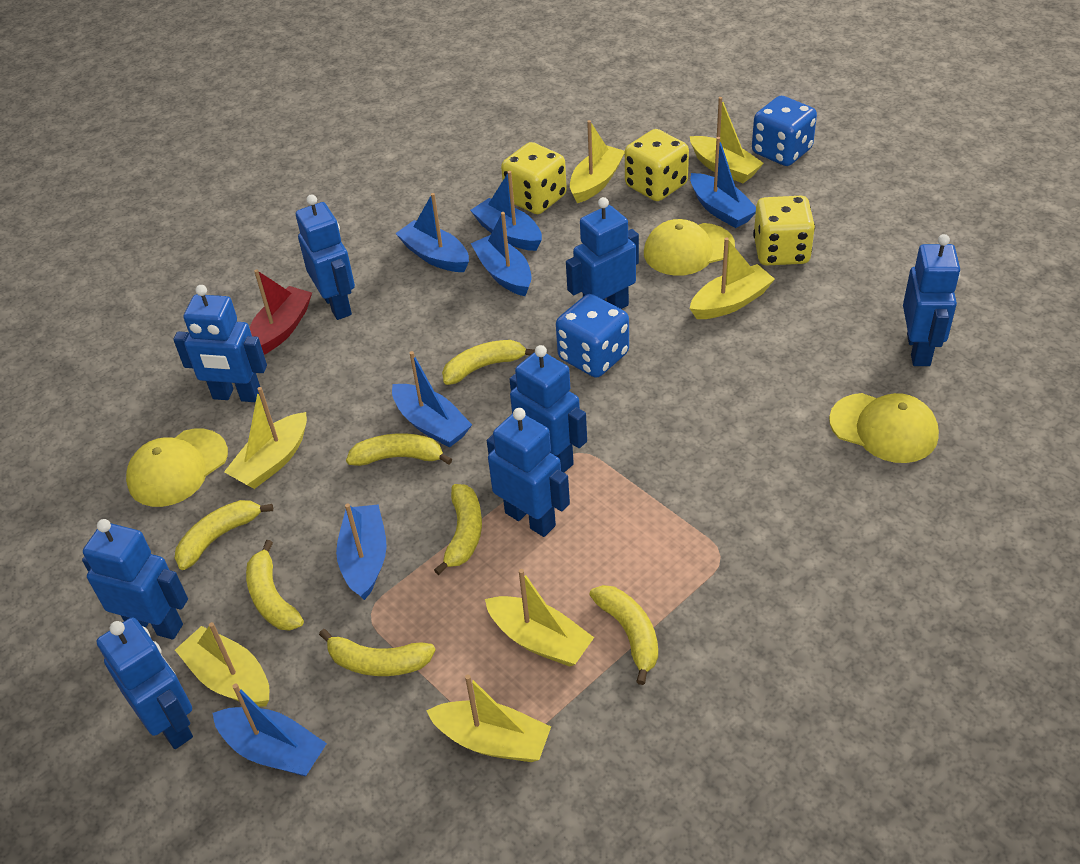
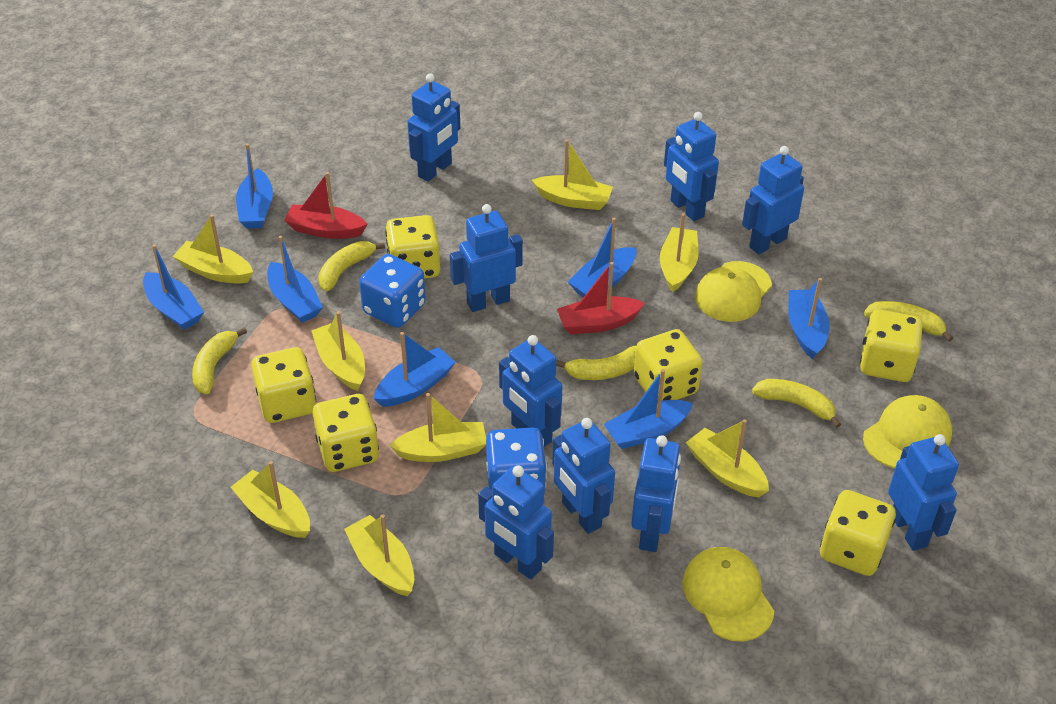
blue robot: 8 -> 9
red boat: 1 -> 2
yellow banana: 7 -> 5
yellow boat: 7 -> 8
yellow dice: 3 -> 6

